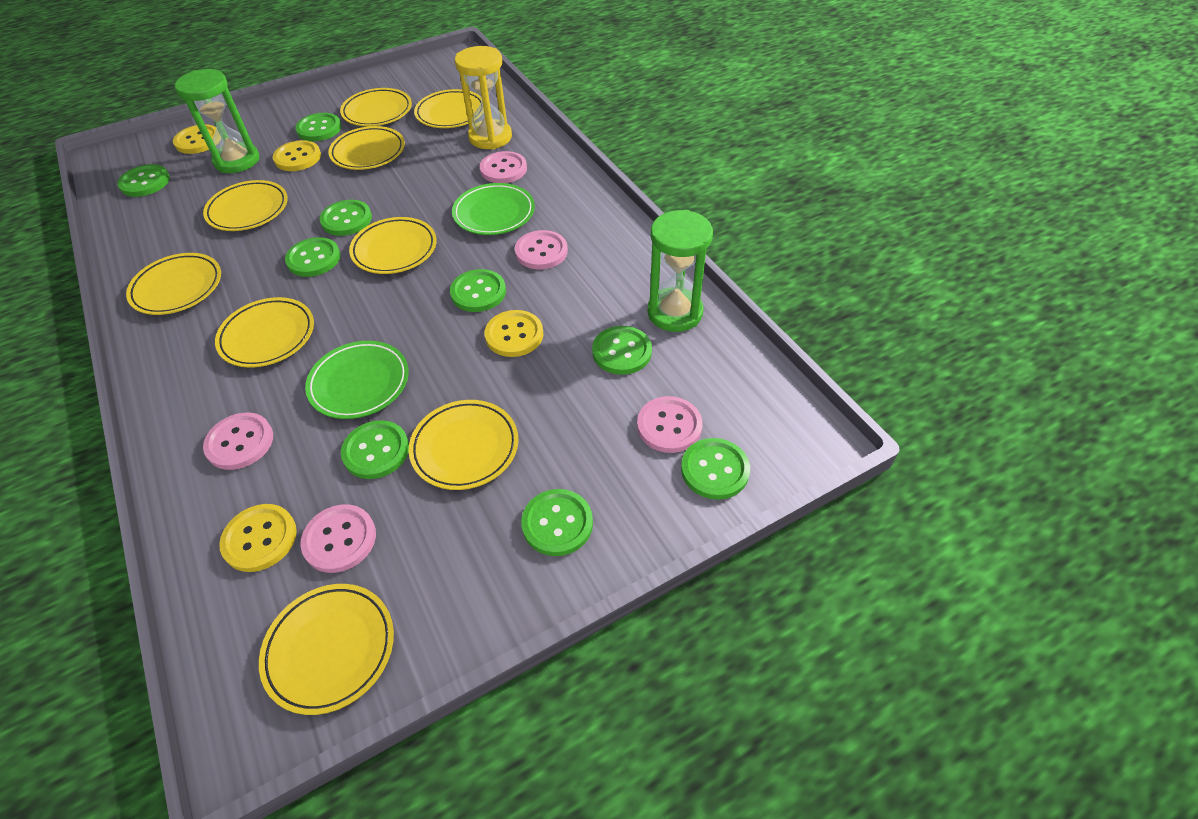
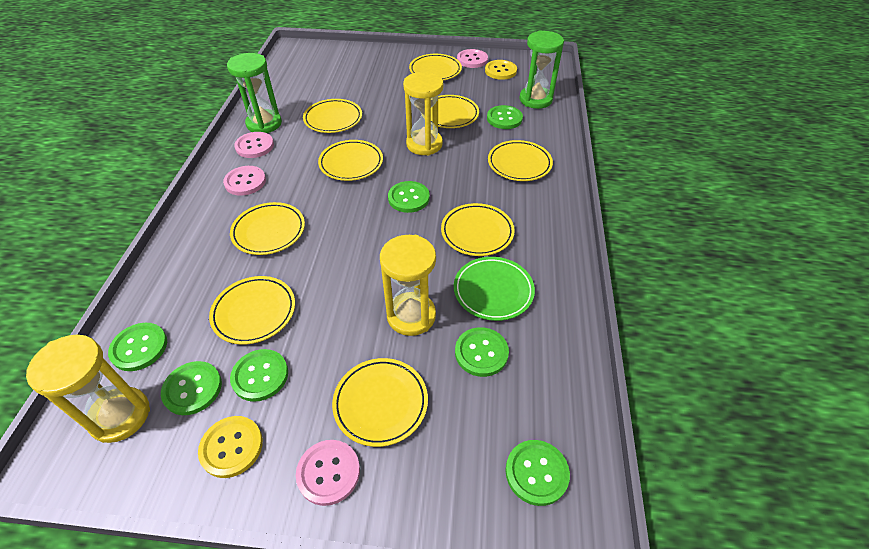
green button: 9 -> 7
green plate: 2 -> 1
pink button: 5 -> 4
yellow button: 4 -> 2
yellow hourglass: 1 -> 3

